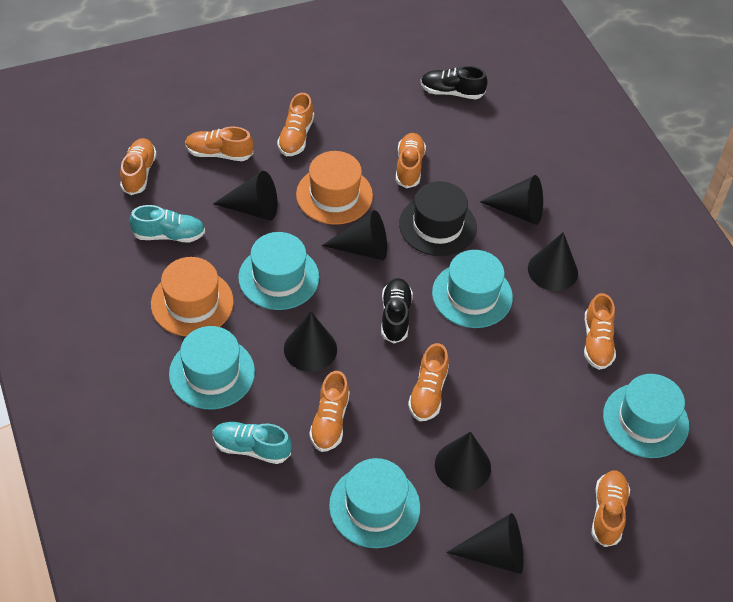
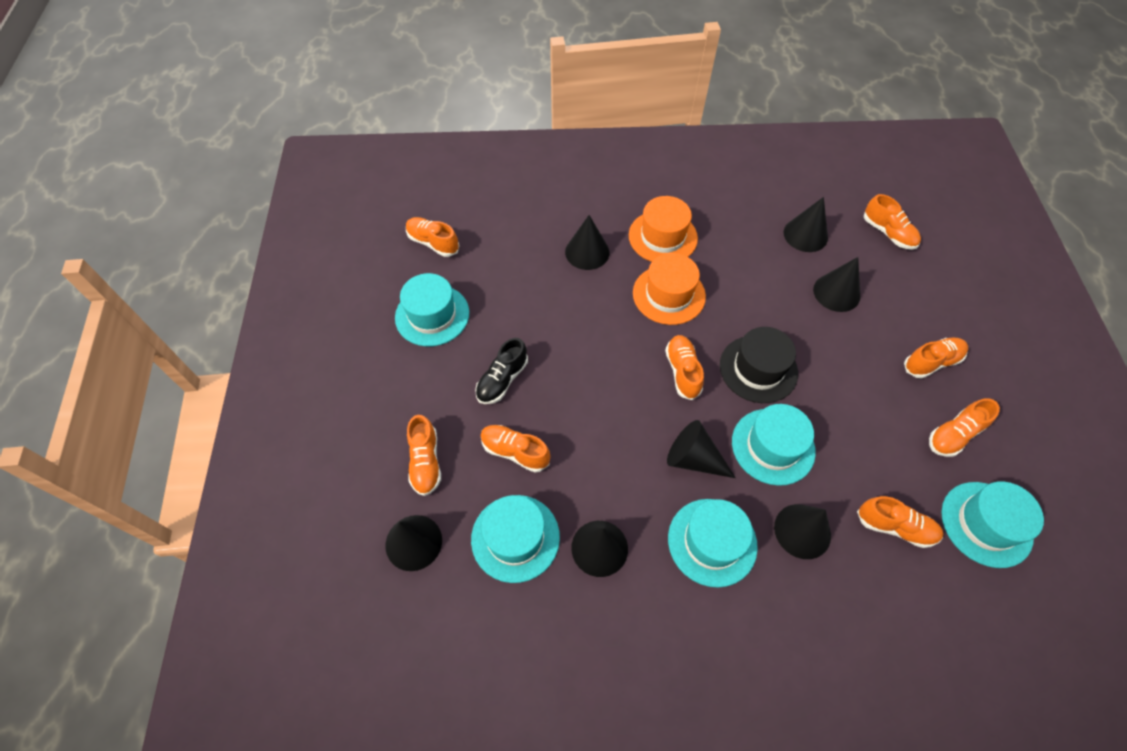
black shoe: 2 -> 1
turquoise shoe: 2 -> 0

